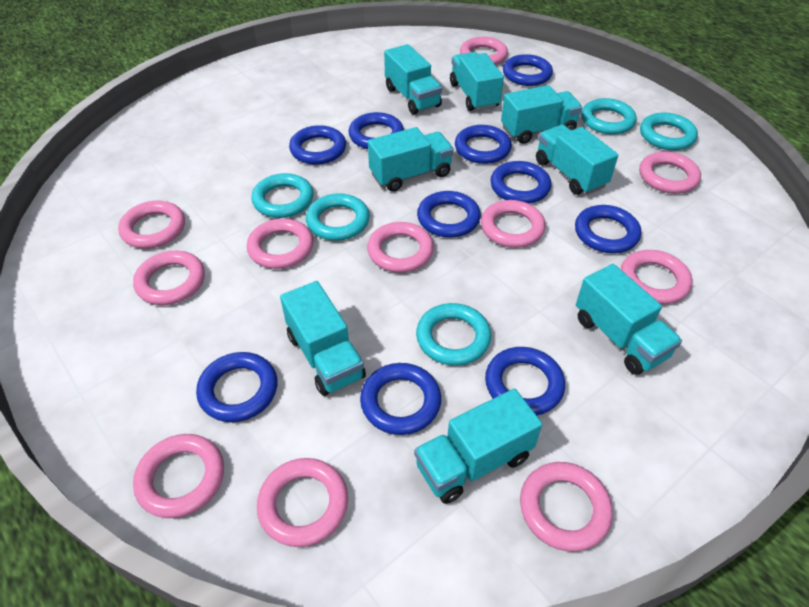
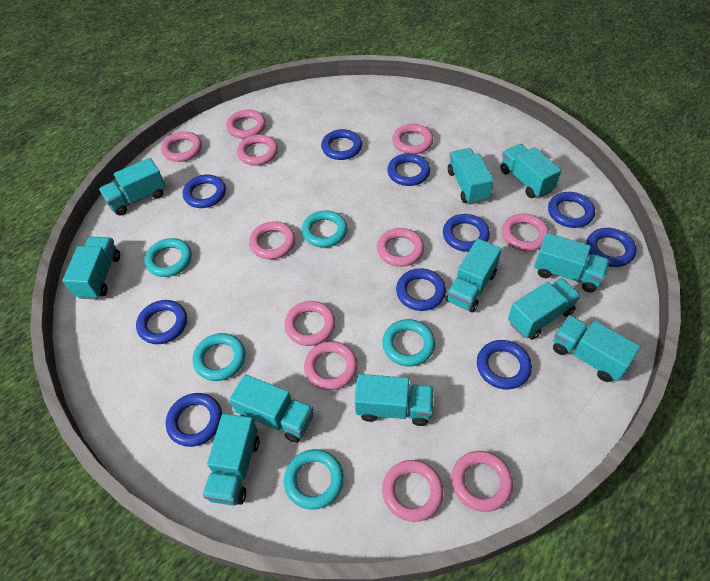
turquoise truck: 8 -> 11

